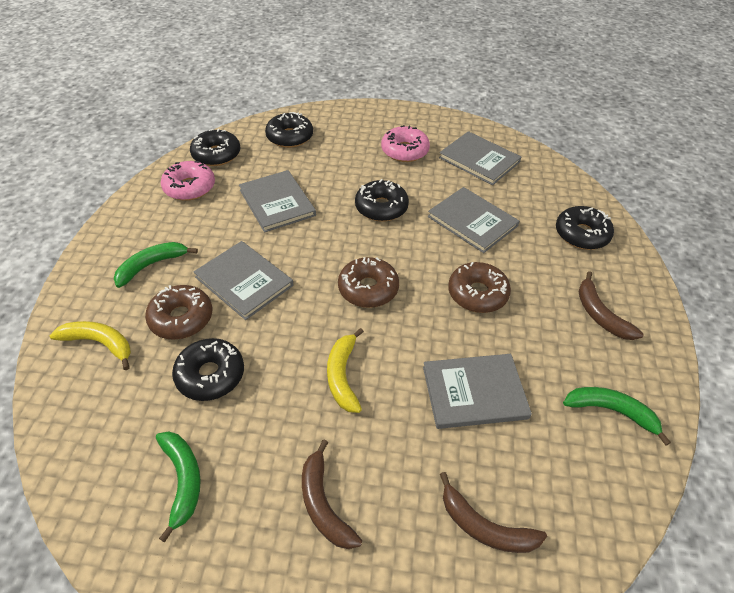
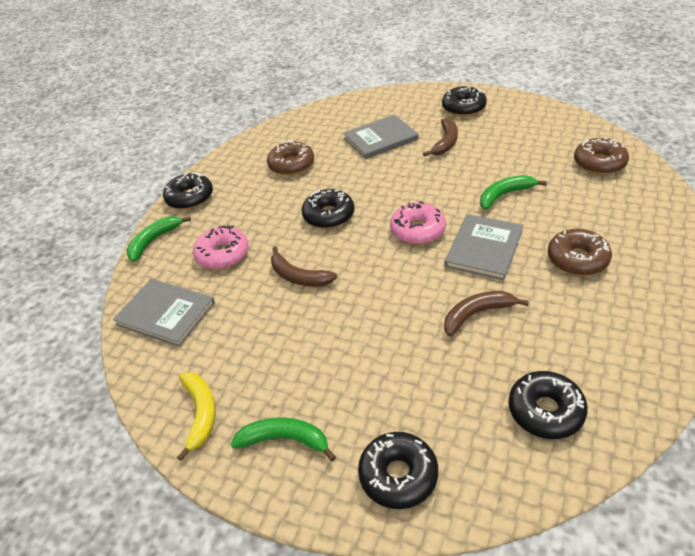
grey book: 5 -> 3
yellow banana: 2 -> 1

